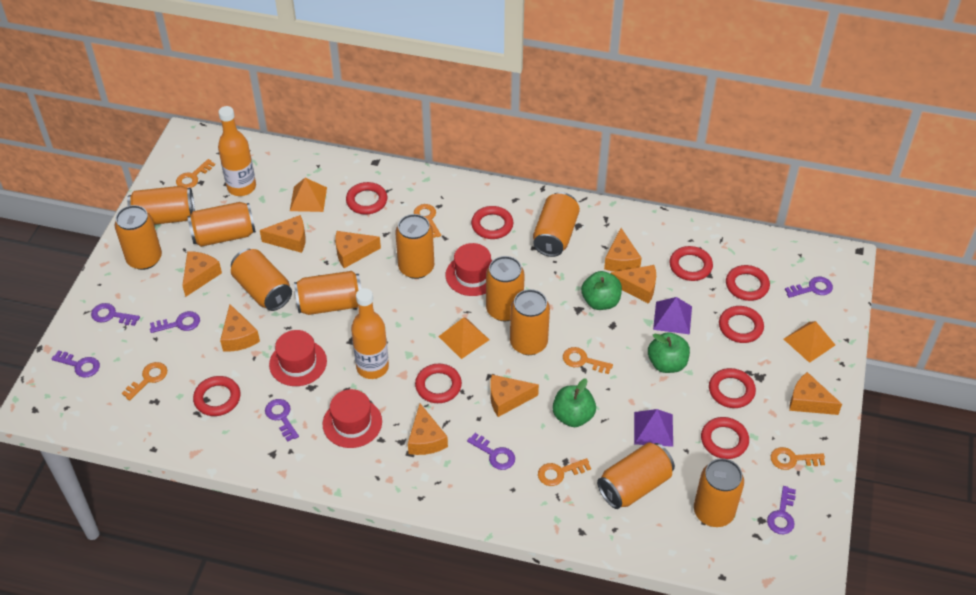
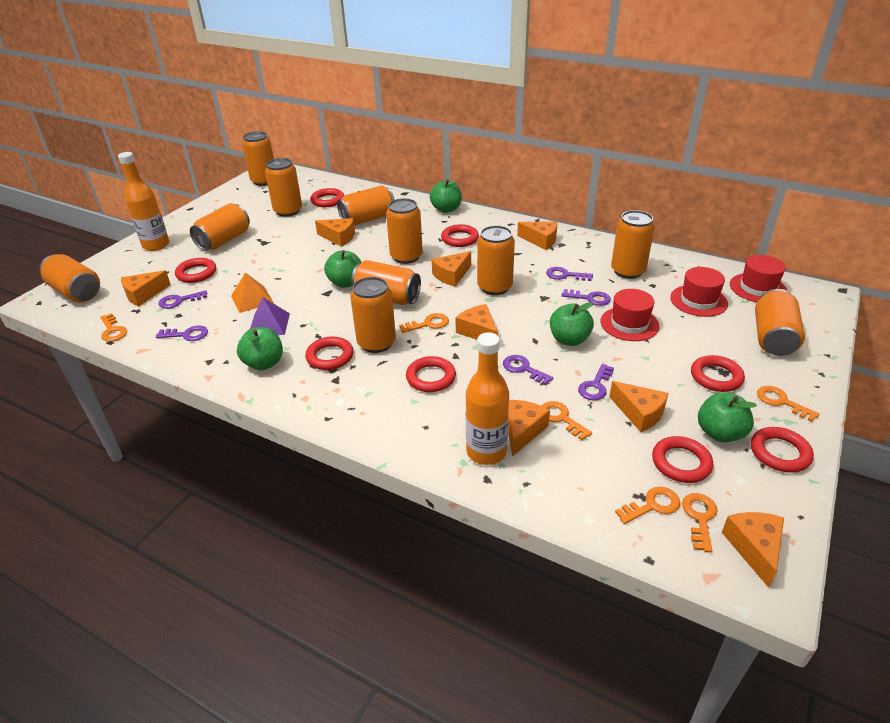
green apple: 3 -> 5
orange cheese: 9 -> 8
orange pyramid: 3 -> 1
purple key: 7 -> 6
purple pyramid: 2 -> 1
red ring: 9 -> 8

